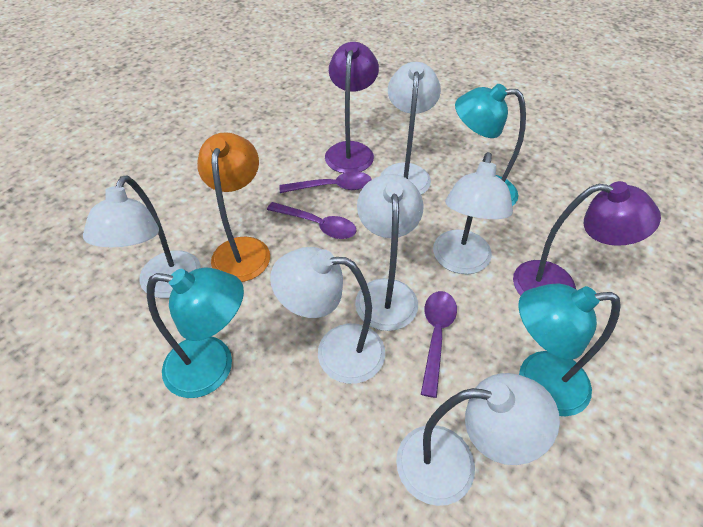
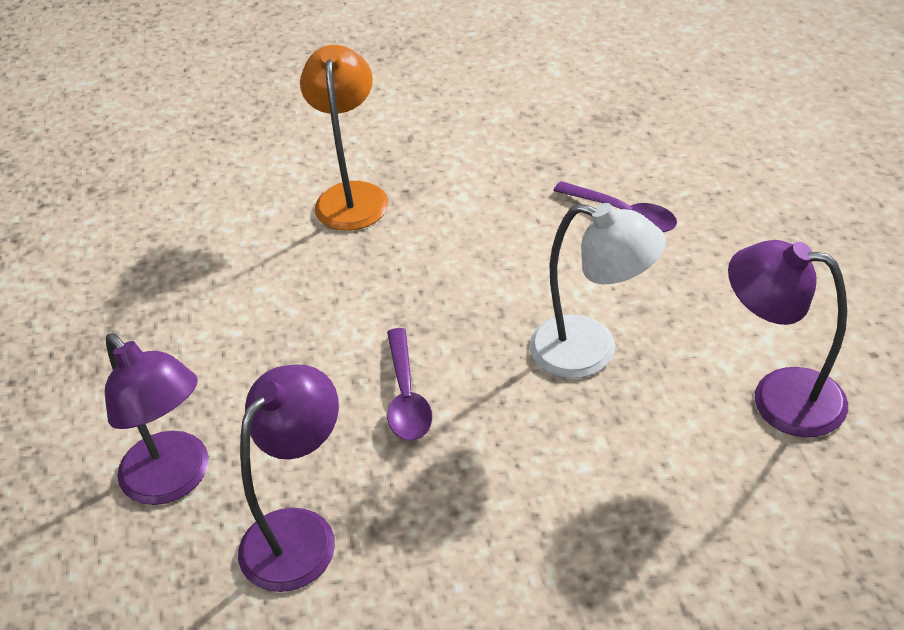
purple lamp: 2 -> 3
purple spoon: 3 -> 2
turquoise lamp: 3 -> 0
white lamp: 6 -> 1

